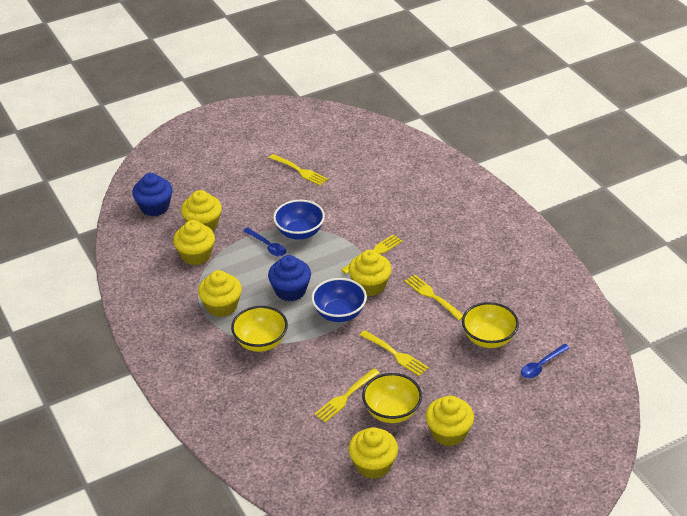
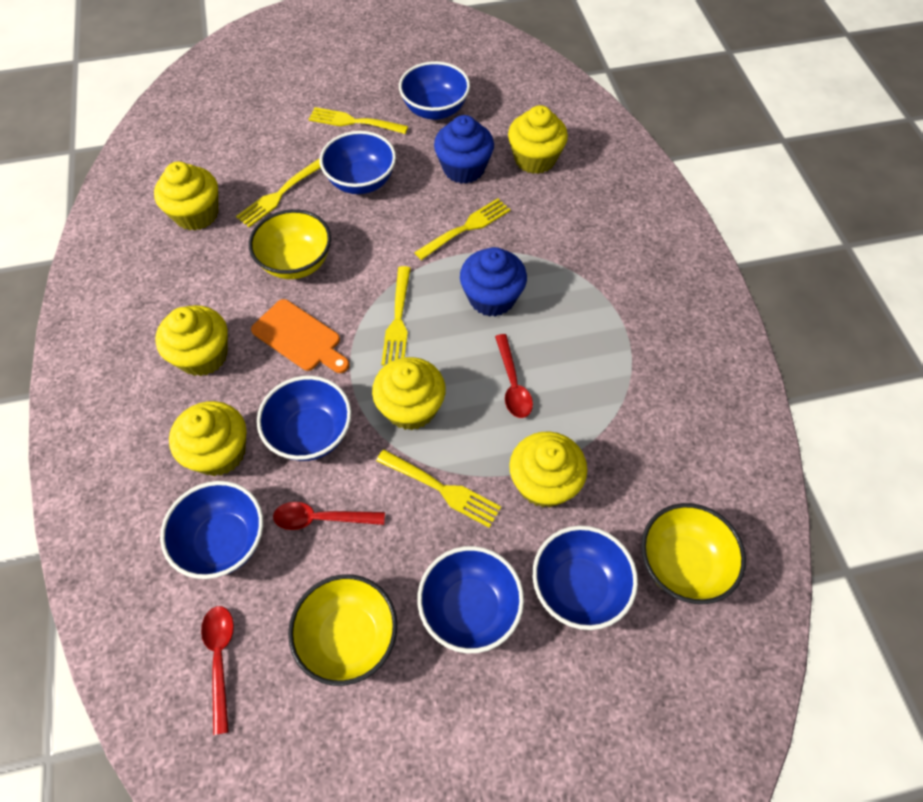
blue bowl: 2 -> 6
blue spoon: 2 -> 0
orange cutting board: 0 -> 1
red spoon: 0 -> 3

